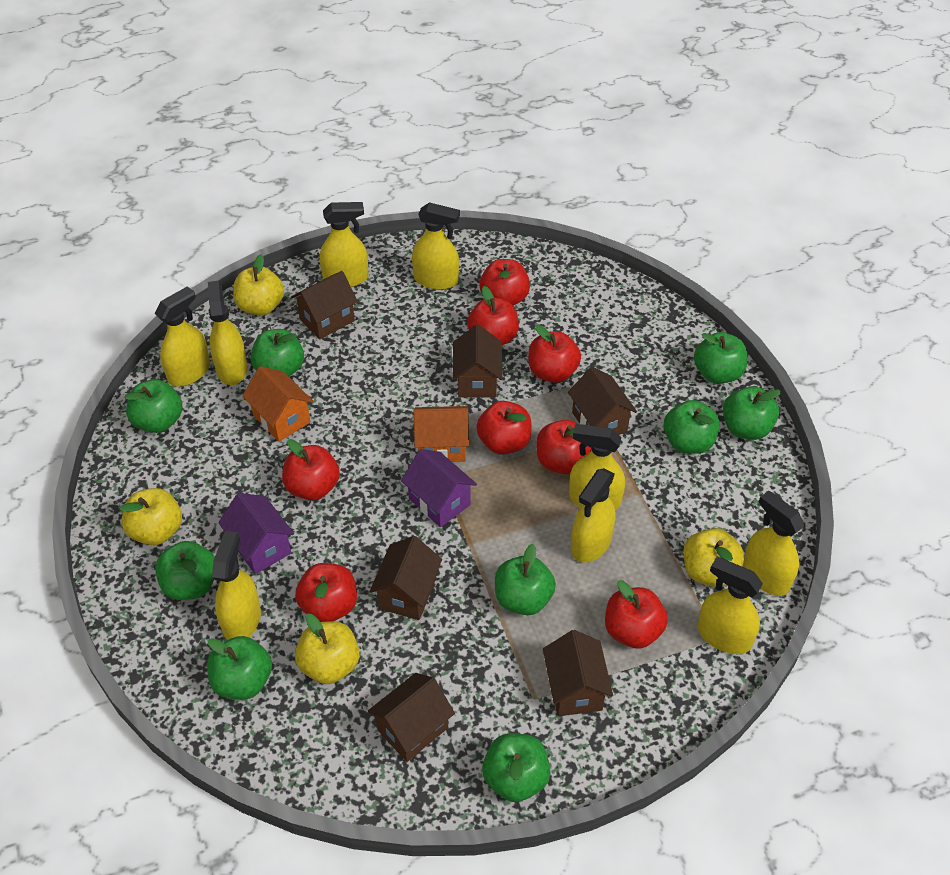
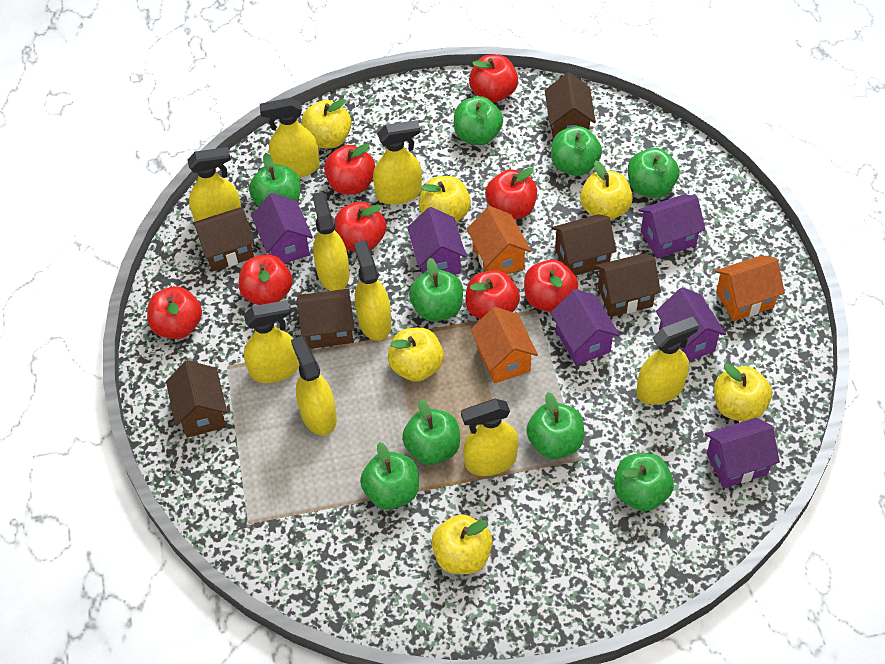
orange house: 2 -> 3
purple house: 2 -> 6
yellow apple: 4 -> 6

